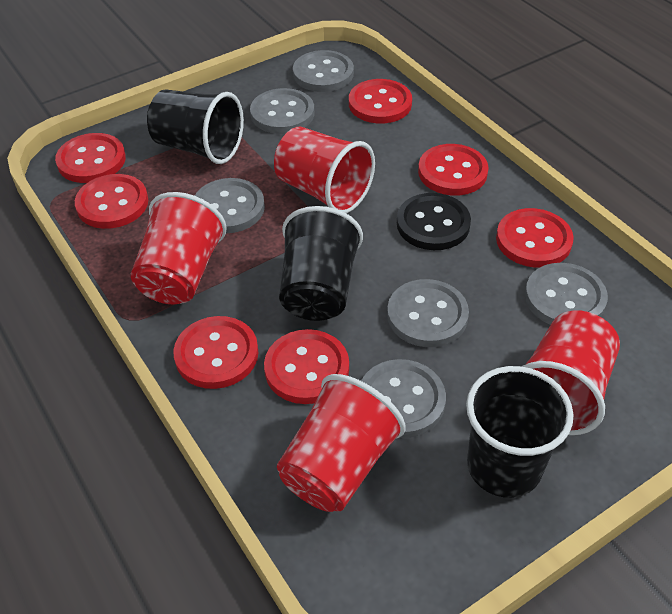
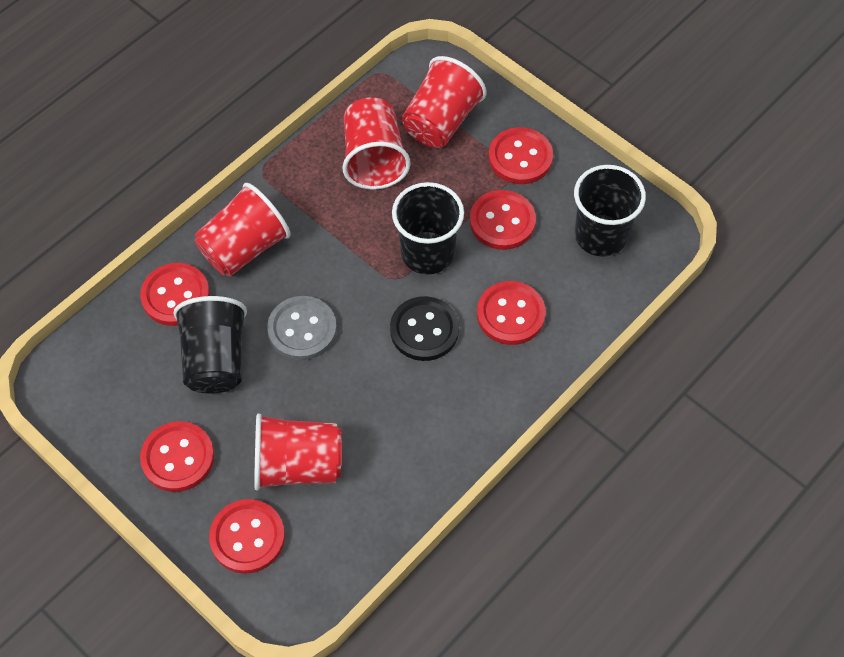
grey button: 6 -> 1
red button: 7 -> 6

